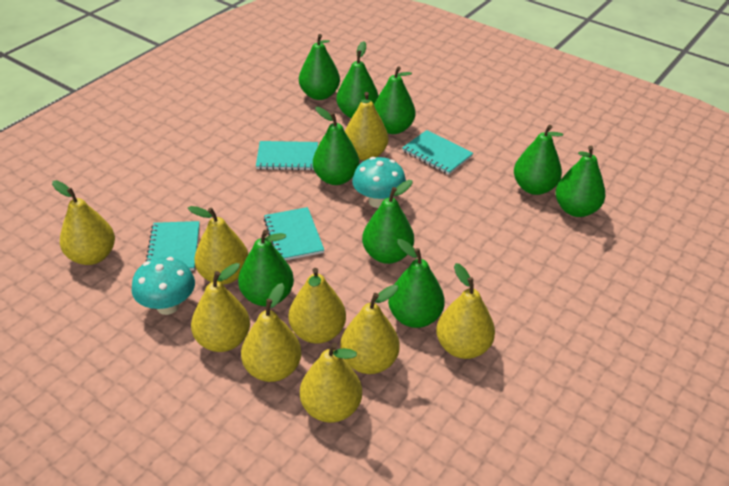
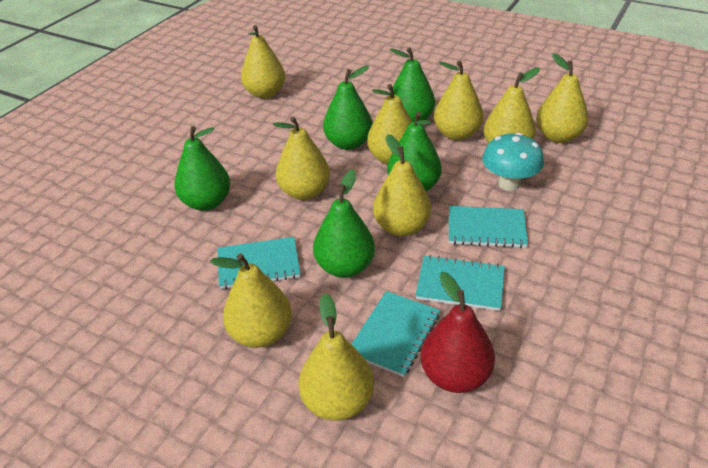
green pear: 9 -> 5
red pear: 0 -> 1
turquoise mushroom: 2 -> 1

